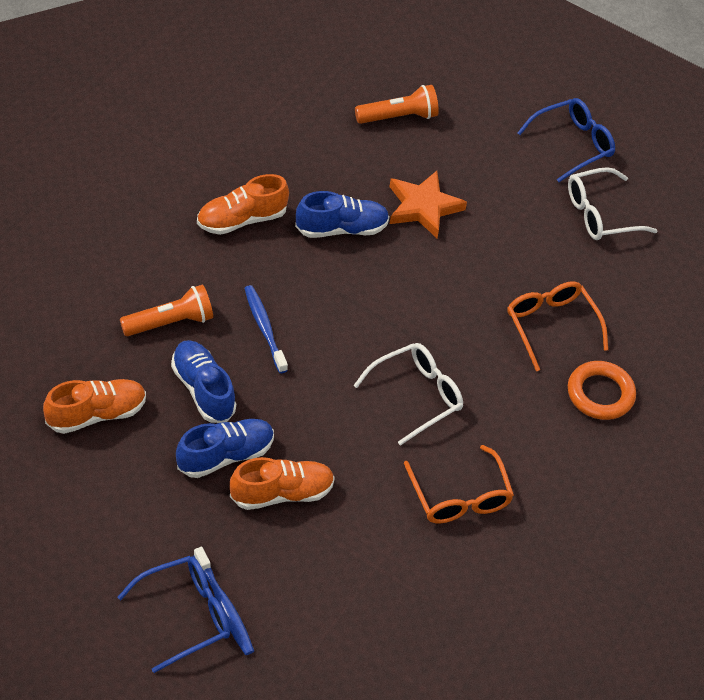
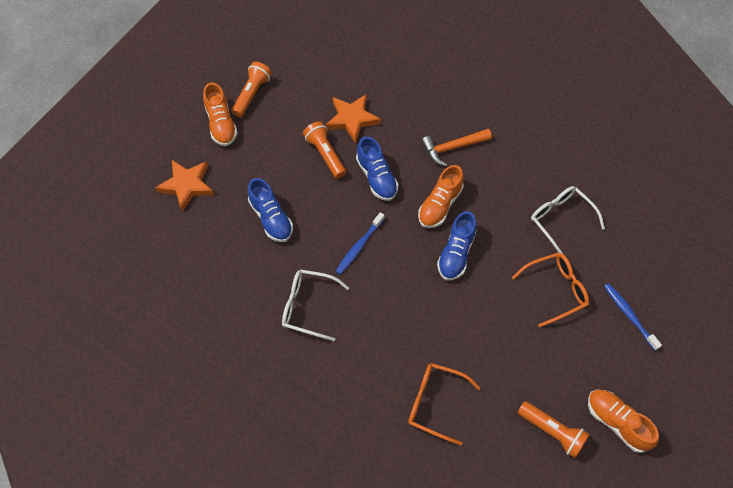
blue glasses: 2 -> 0
orange flashlight: 2 -> 3
orange hammer: 0 -> 1
orange ring: 1 -> 0
orange star: 1 -> 2

